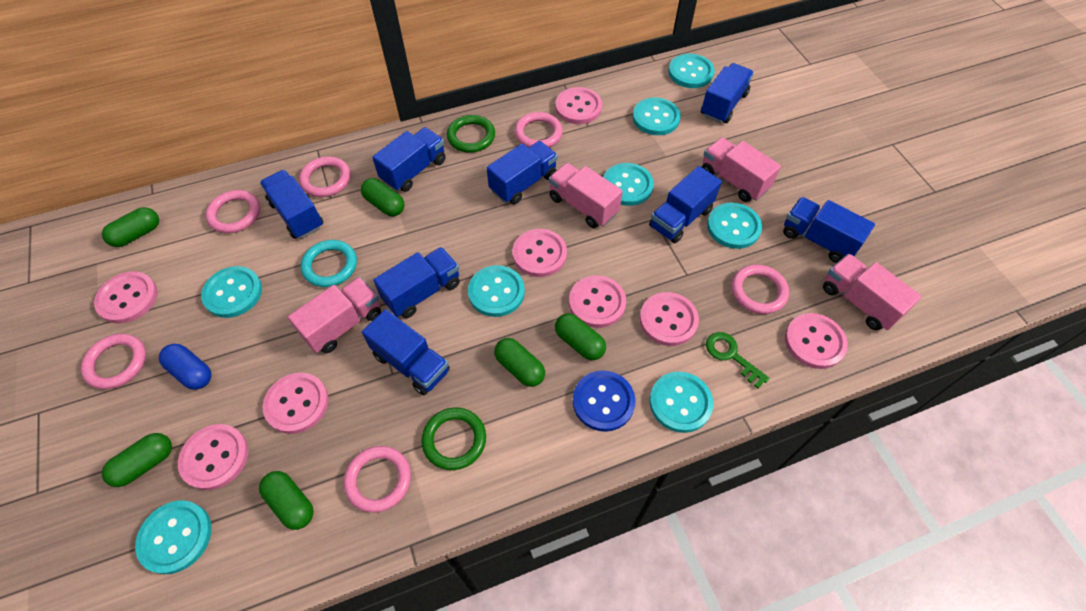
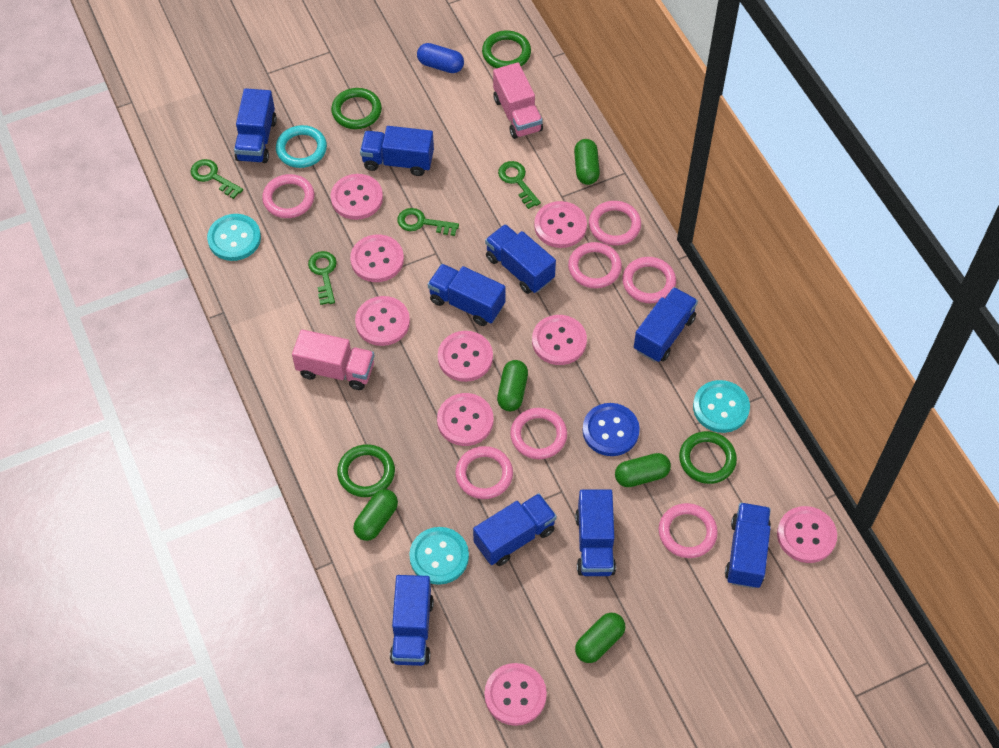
blue truck: 8 -> 9
green capsule: 6 -> 5
green key: 1 -> 4
green ring: 2 -> 4
pink button: 8 -> 9
pink ring: 6 -> 7
pink truck: 4 -> 2
turquoise button: 8 -> 3

